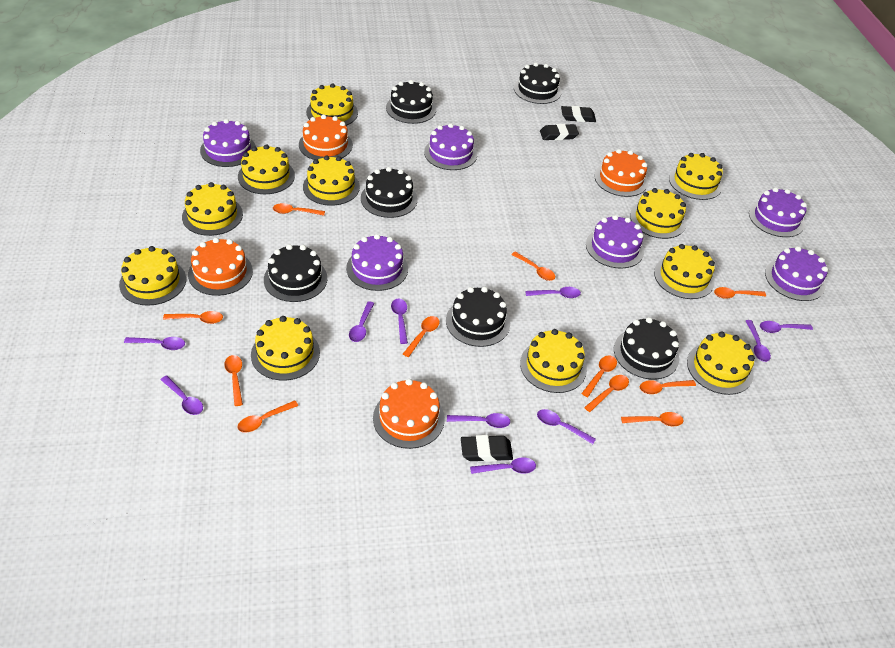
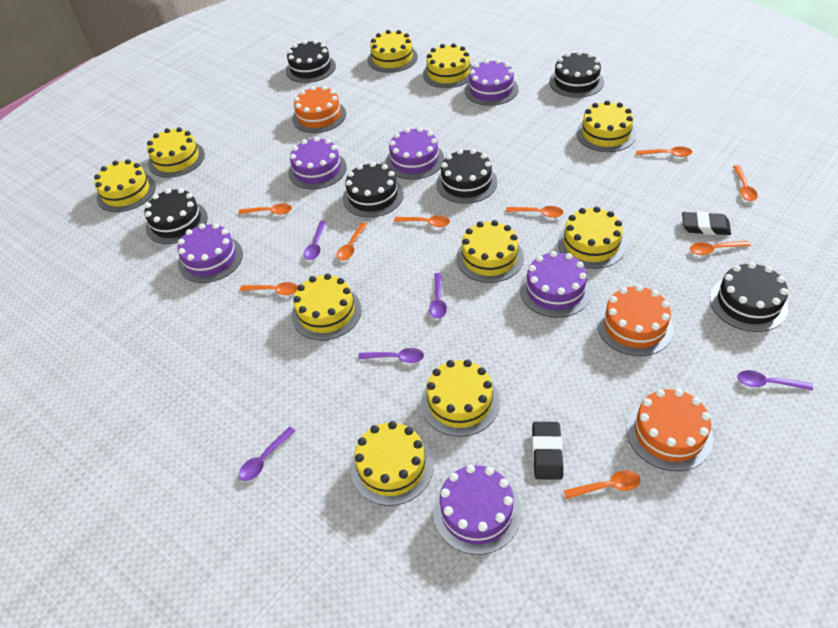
black eraser: 3 -> 2
orange cake: 4 -> 3
orange spoon: 11 -> 9
purple spoon: 10 -> 5
yellow cake: 11 -> 10

